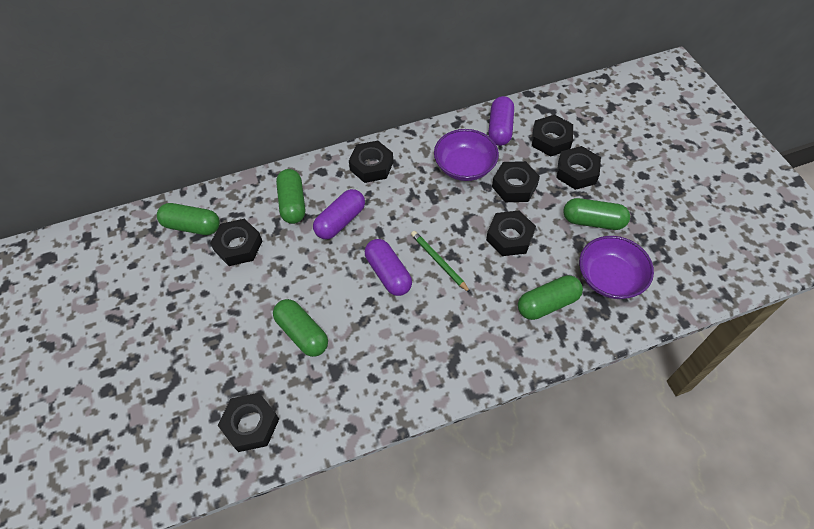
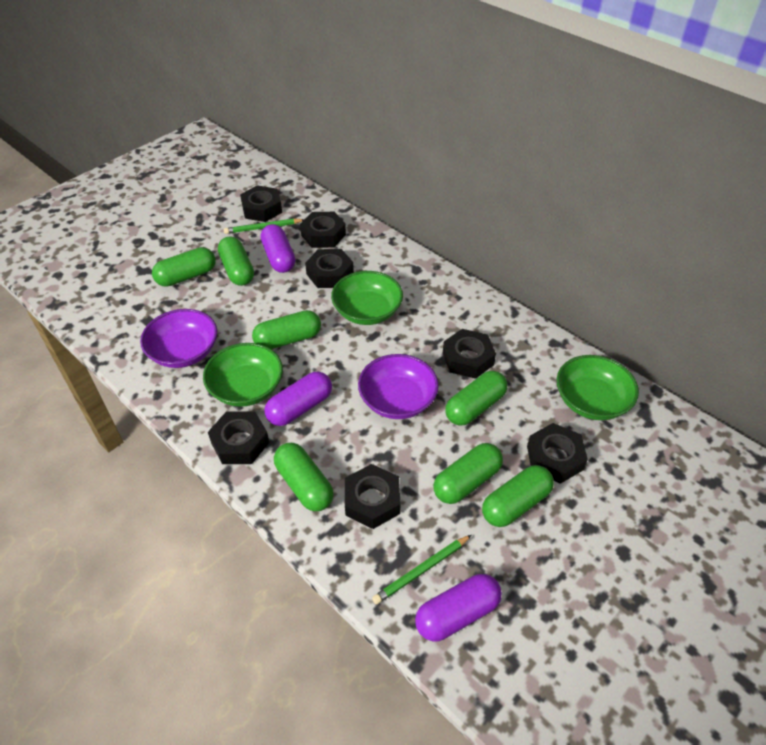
green bowl: 0 -> 3
green capsule: 5 -> 7
green pencil: 1 -> 2

